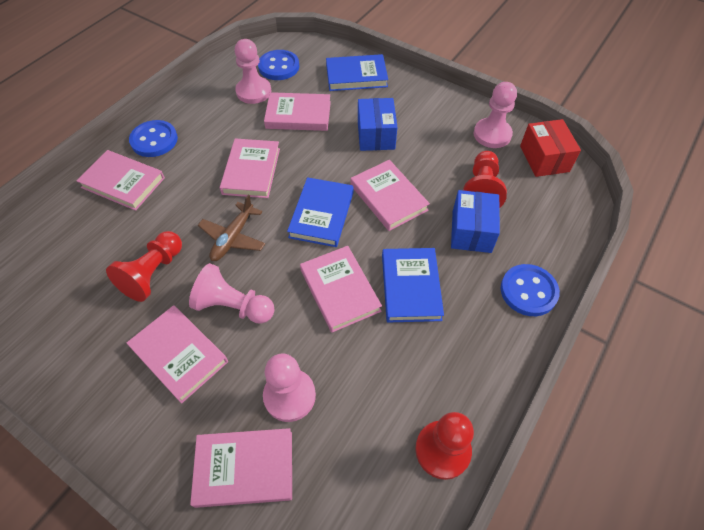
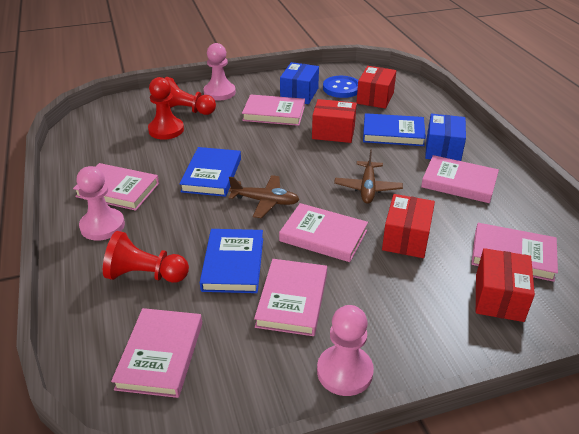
blue button: 3 -> 1
brown plane: 1 -> 2
pink pawn: 4 -> 3
red box: 1 -> 4

